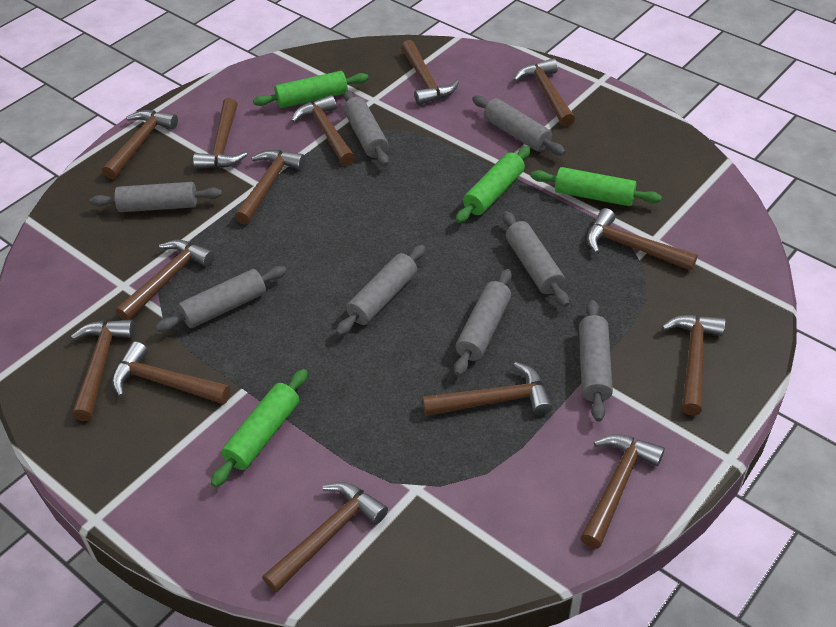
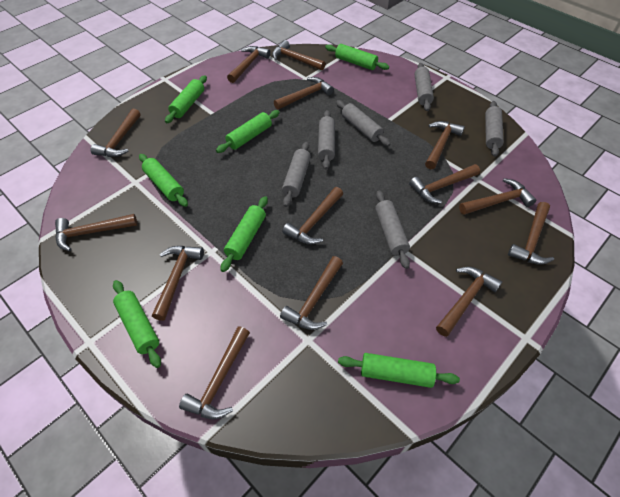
green rolling pin: 4 -> 7
grey rolling pin: 8 -> 6

